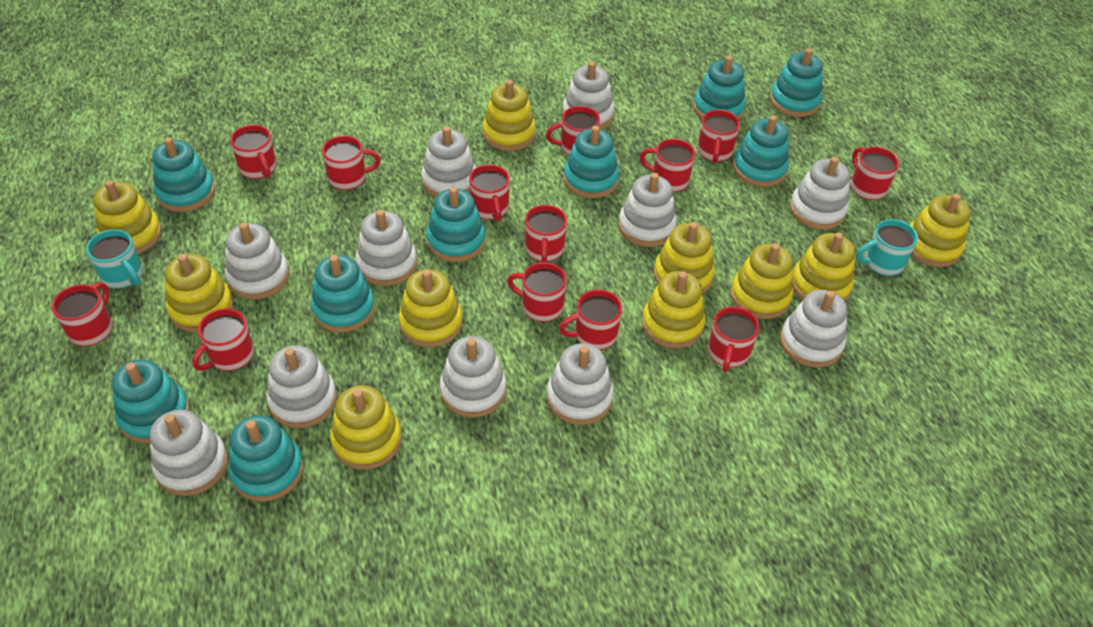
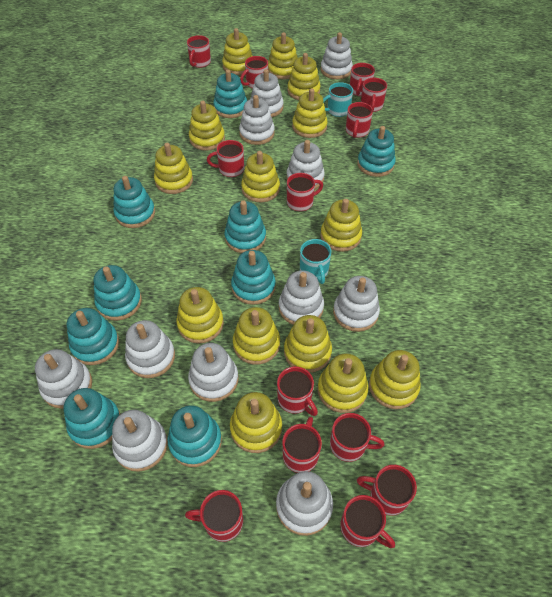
yellow stacking toy: 10 -> 14

